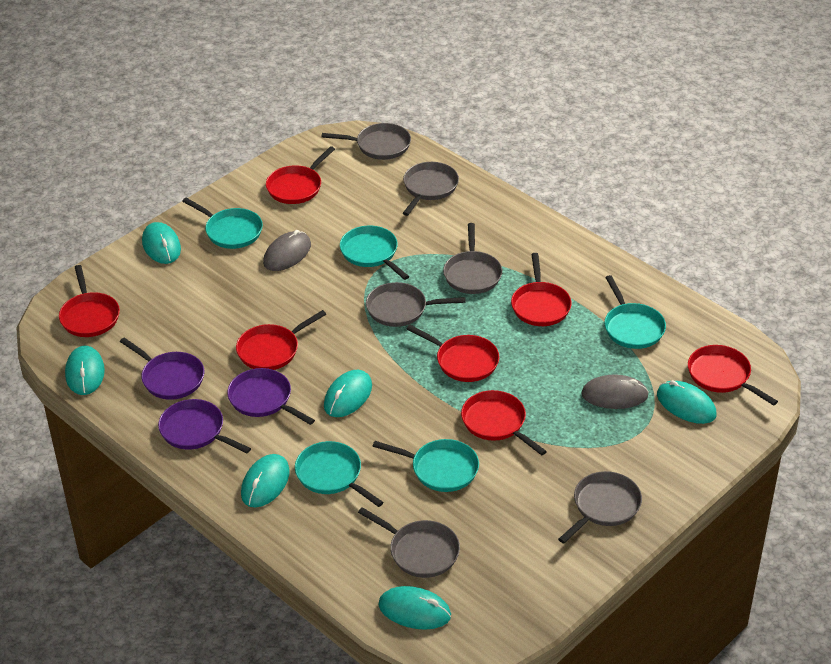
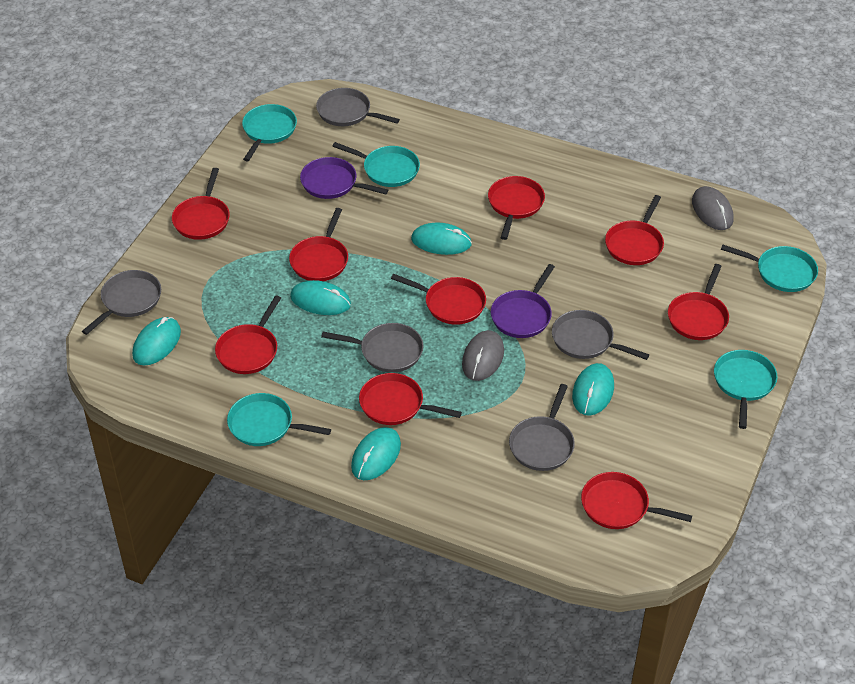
grey pan: 6 -> 5
purple pan: 3 -> 2
red pan: 7 -> 9
turquoise mouse: 6 -> 5

